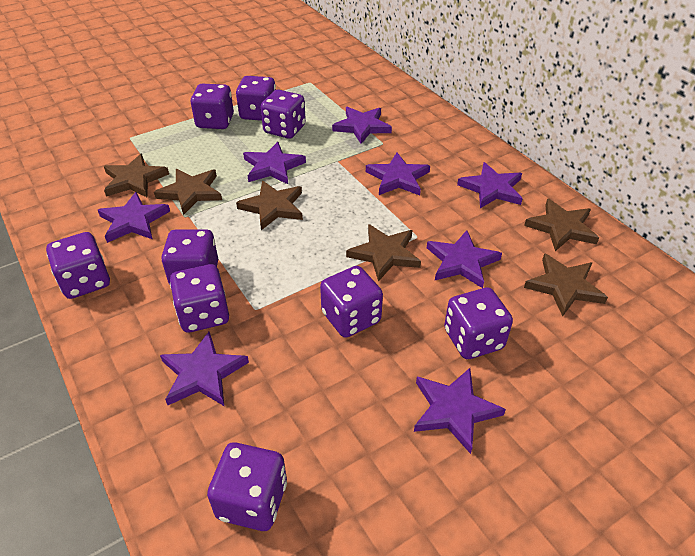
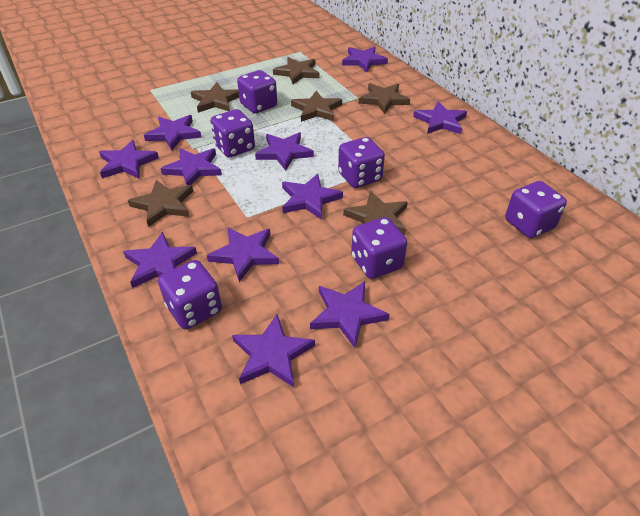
purple dice: 9 -> 6
purple star: 8 -> 11

